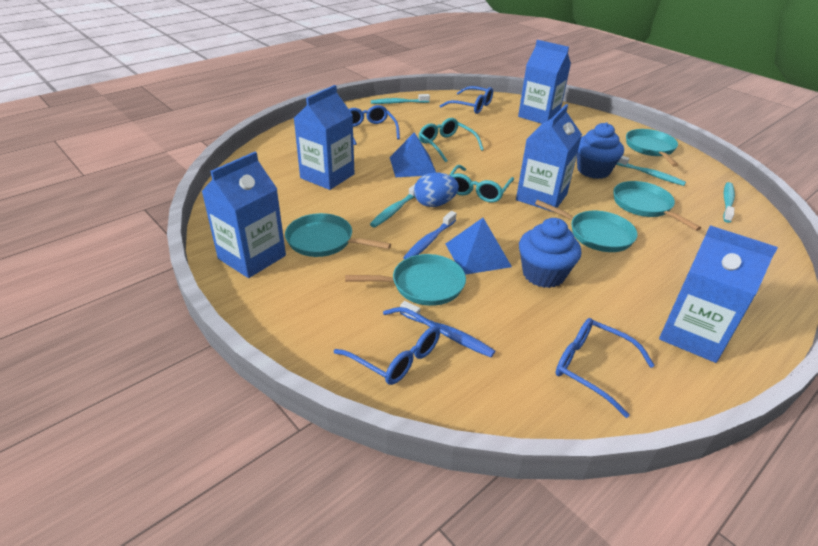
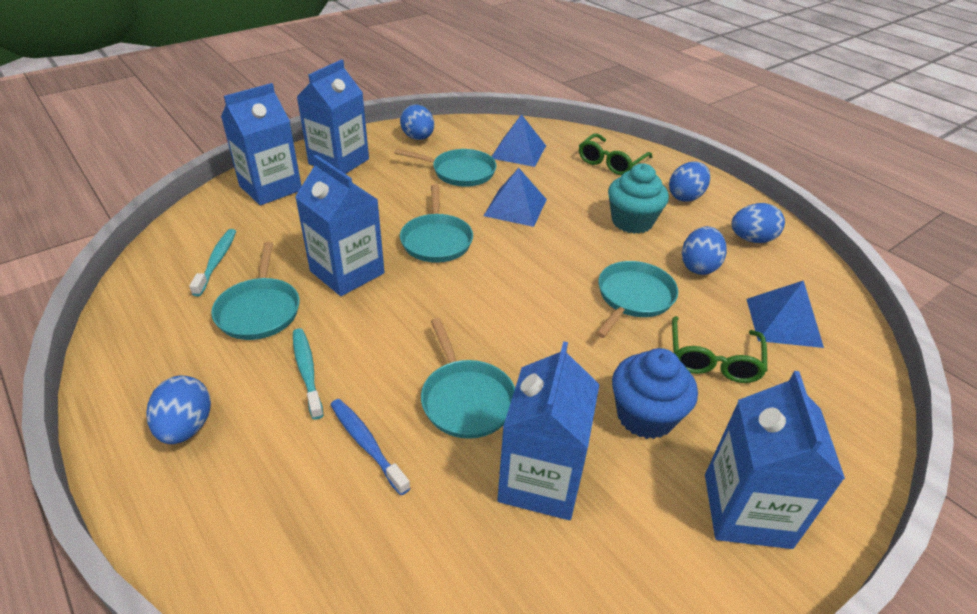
blue cupcake: 2 -> 1
blue egg: 1 -> 5
blue glasses: 4 -> 0
blue pyramid: 2 -> 3
blue toothbrush: 2 -> 1
green glasses: 0 -> 2
turquoise cupcake: 0 -> 1
turquoise glasses: 2 -> 0
turquoise toothbrush: 4 -> 2

